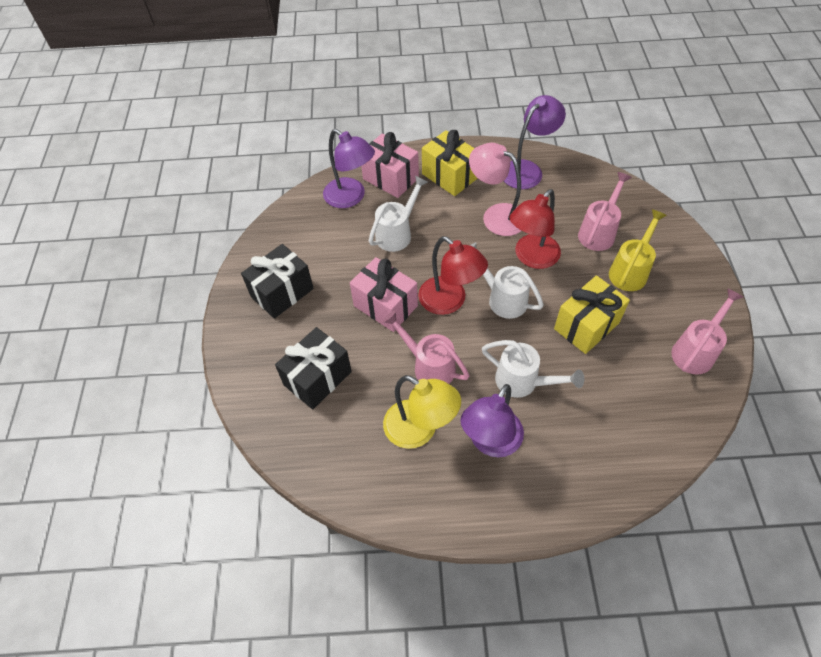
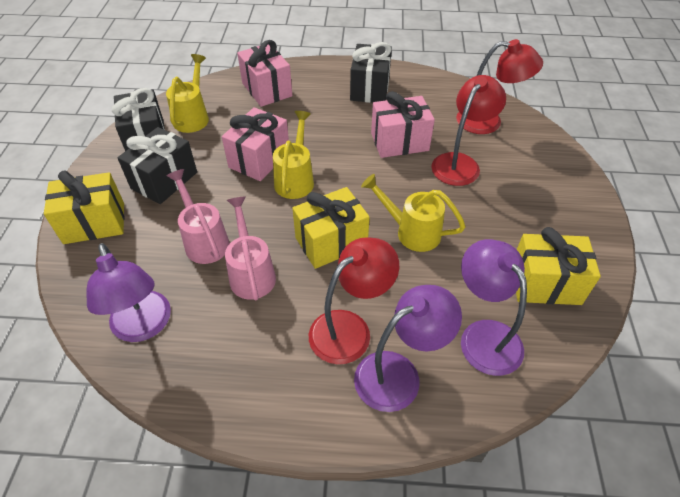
black gift: 2 -> 3
pink gift: 2 -> 3
pink lamp: 1 -> 0
pink watering can: 3 -> 2
red lamp: 2 -> 3
white watering can: 3 -> 0
yellow gift: 2 -> 3
yellow lamp: 1 -> 0
yellow watering can: 1 -> 3

